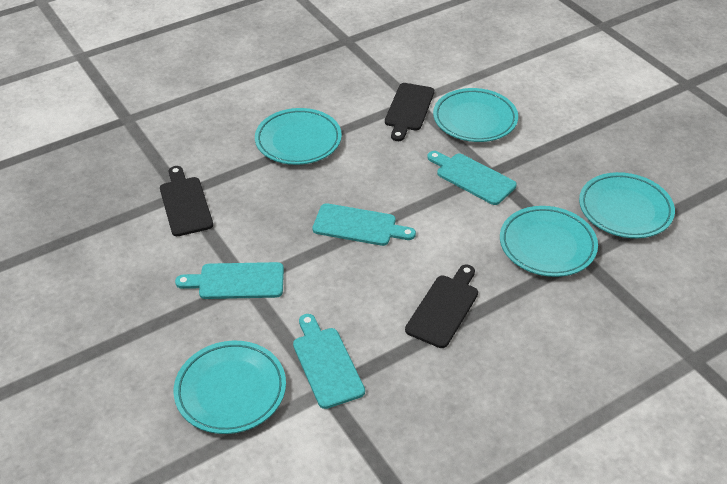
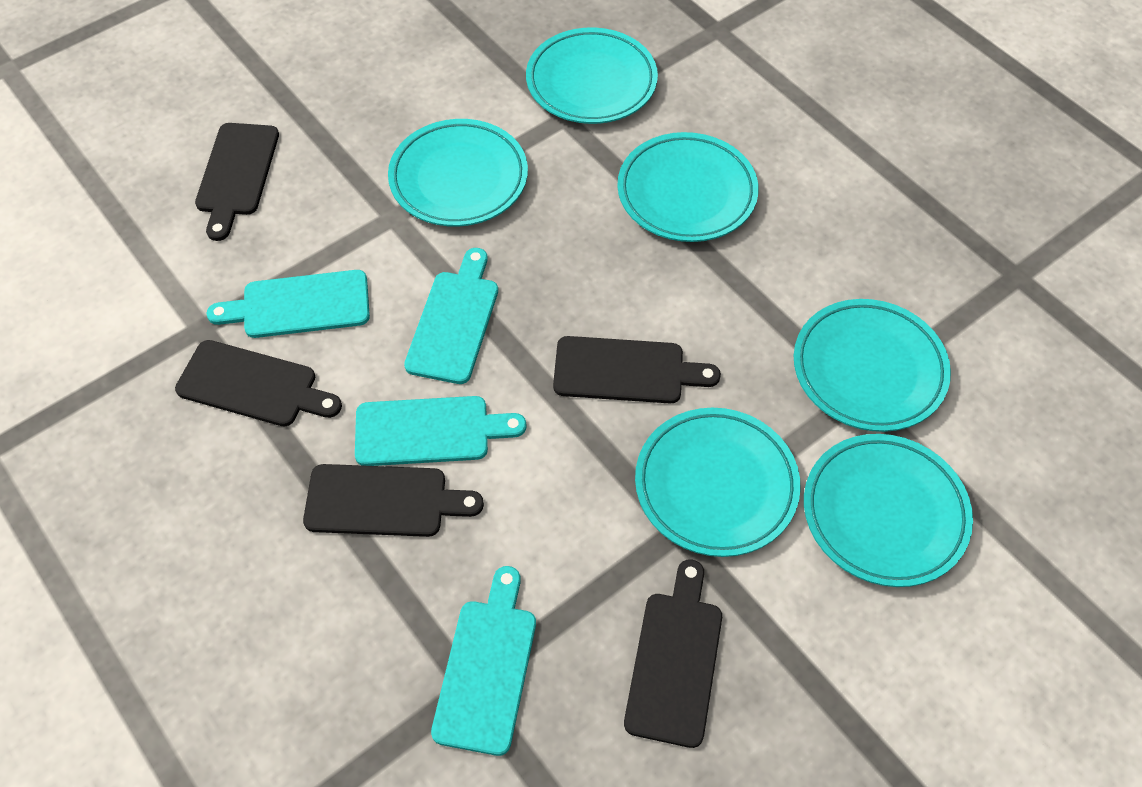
black cutting board: 3 -> 5
turquoise plate: 5 -> 6

